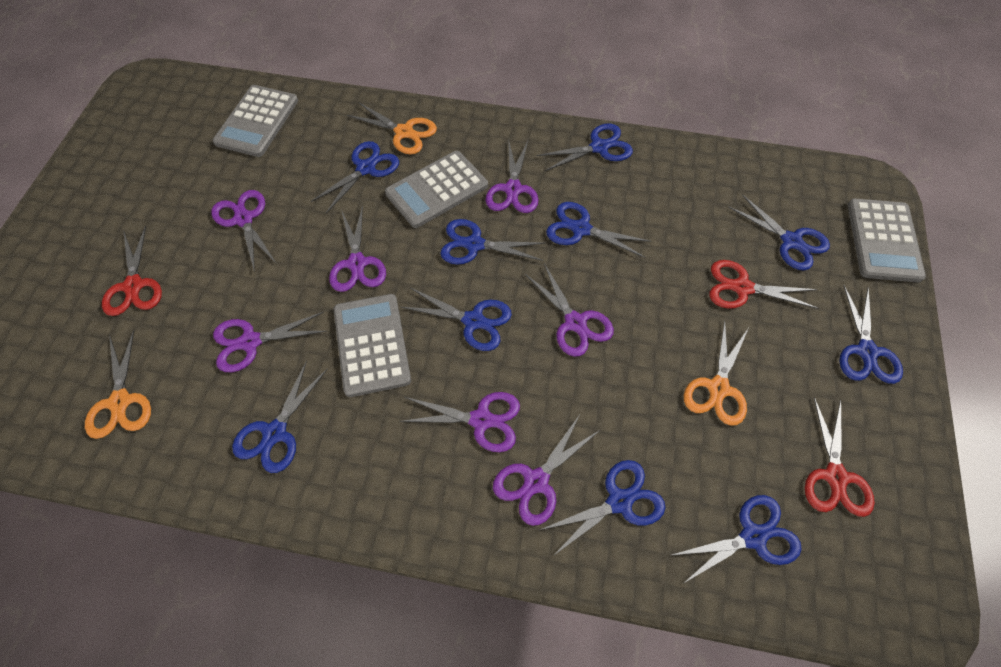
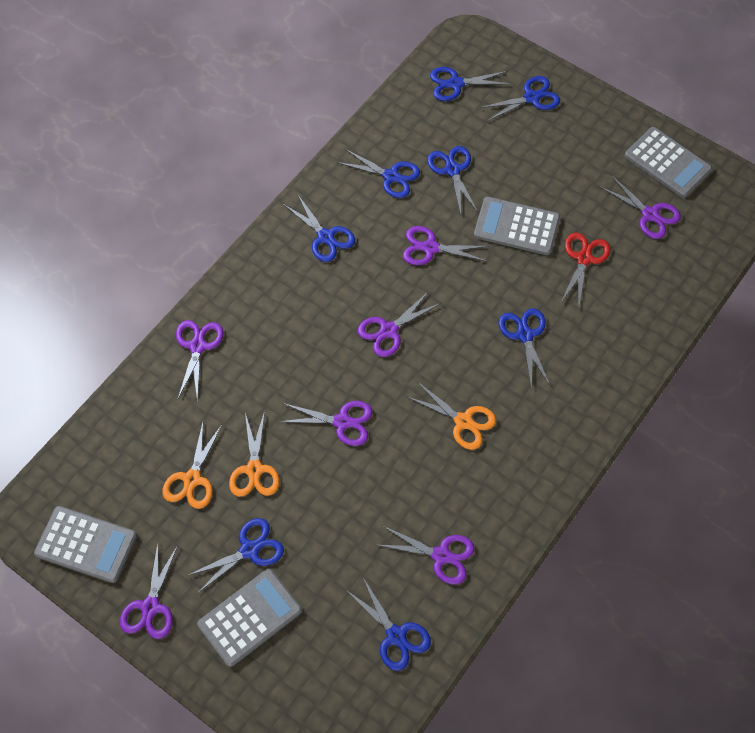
blue scissors: 10 -> 8
red scissors: 3 -> 1

